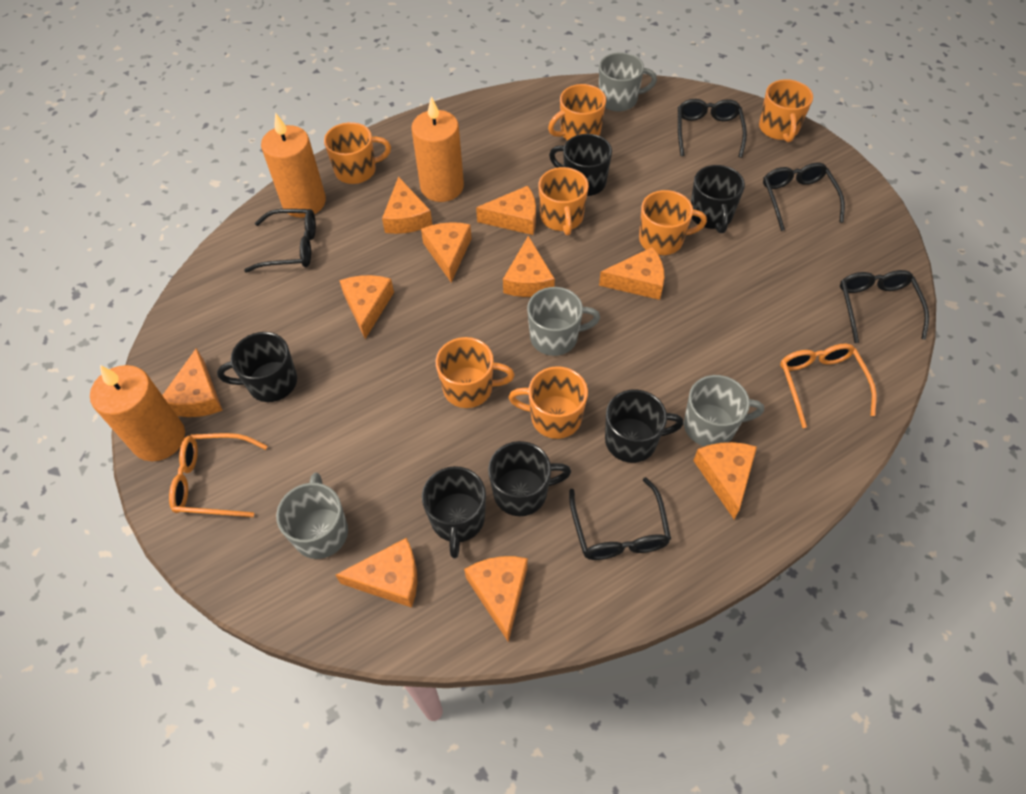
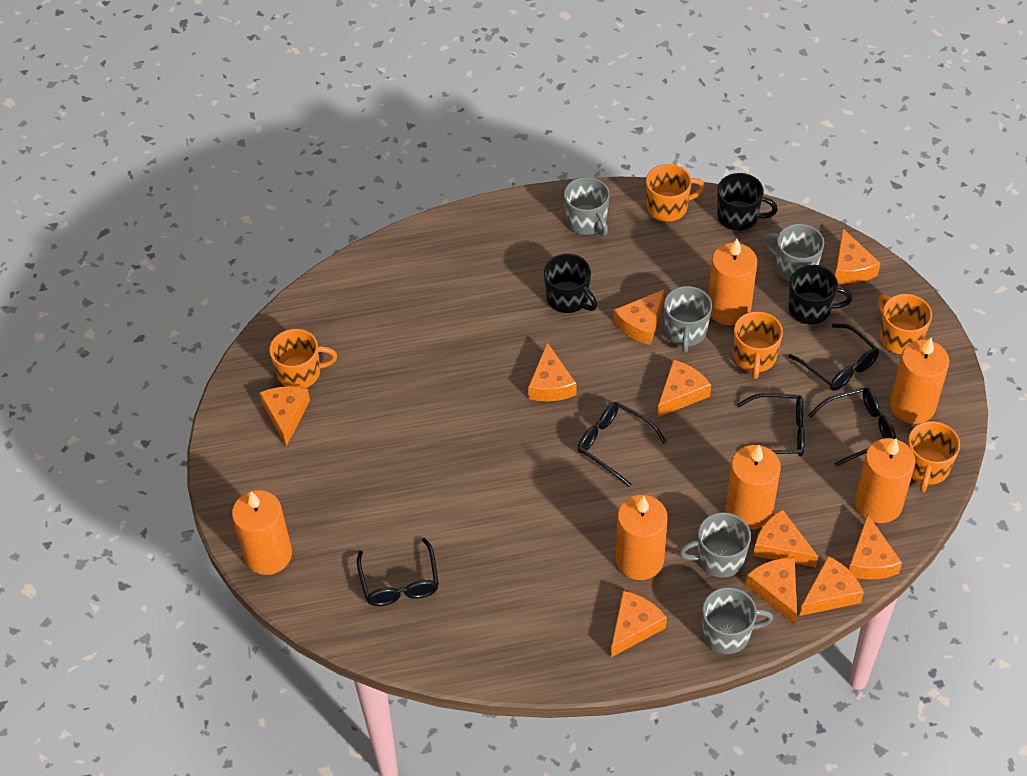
black mug: 6 -> 3
grey mug: 4 -> 5
orange candle: 3 -> 6
orange glasses: 2 -> 0
orange mug: 7 -> 5

